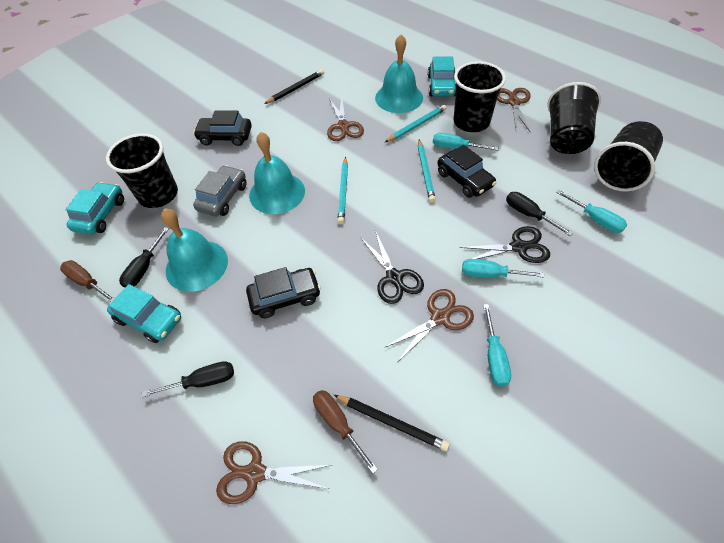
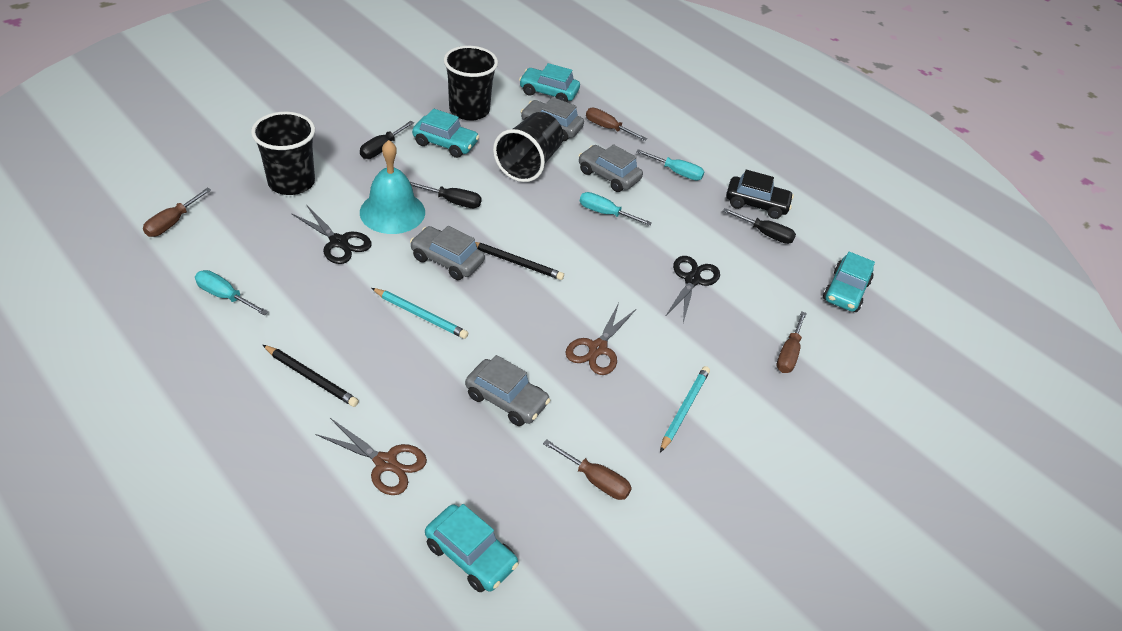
black car: 3 -> 1
black cup: 4 -> 3
brown scissors: 4 -> 2
brown screwdriver: 2 -> 4
grey car: 1 -> 4
turquoise bell: 3 -> 1
turquoise car: 3 -> 4
turquoise pencil: 3 -> 2
turquoise screwdriver: 4 -> 3

